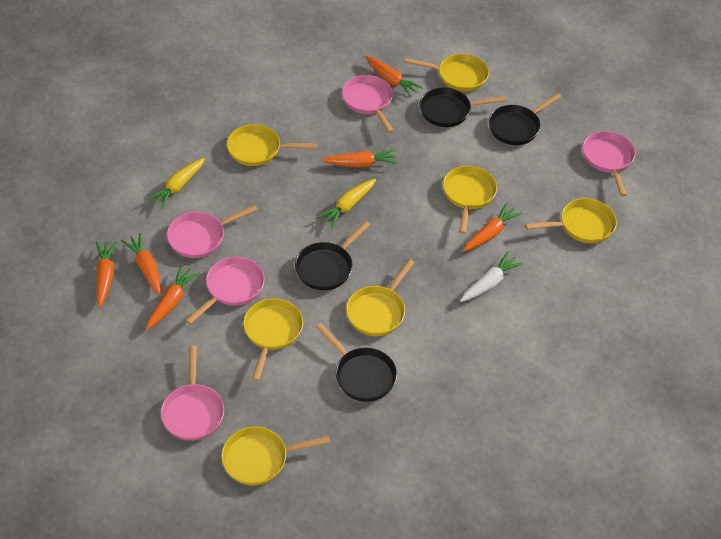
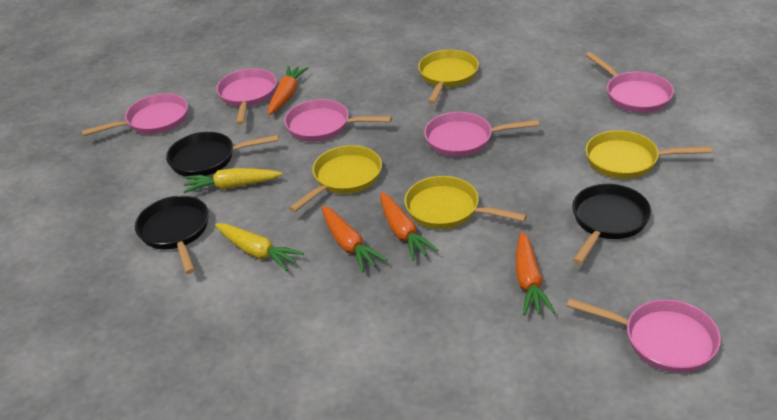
black pan: 4 -> 3
orange carrot: 6 -> 4
pink pan: 5 -> 6
white carrot: 1 -> 0
yellow pan: 7 -> 4

